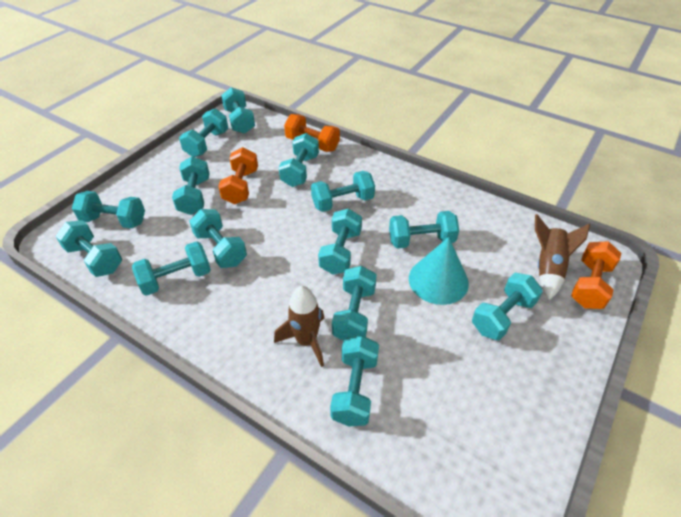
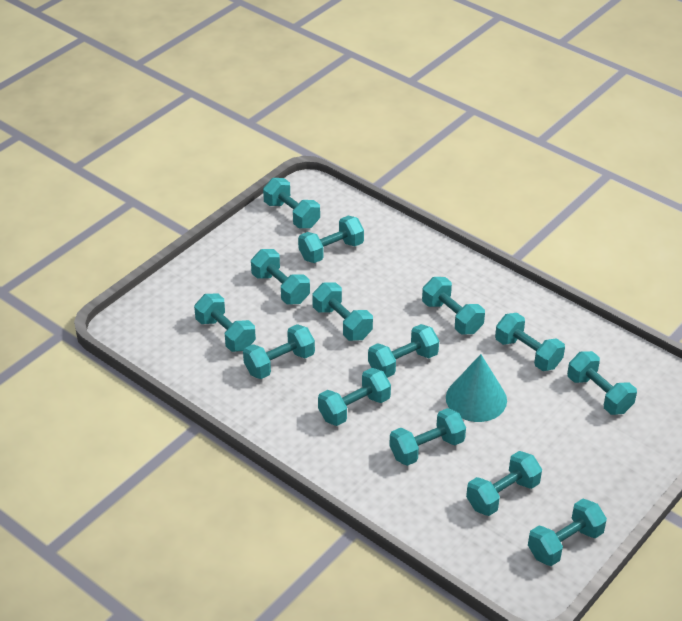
brown rocket: 2 -> 0
orange dumbbell: 3 -> 0

